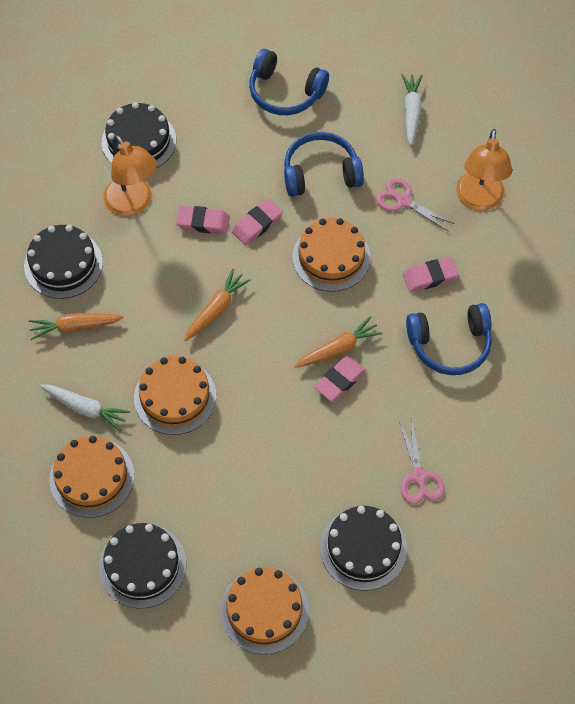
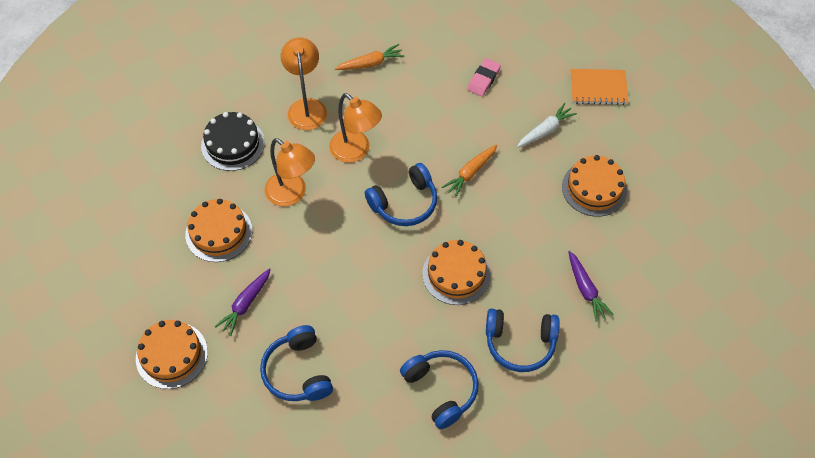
black cake: 4 -> 1
blue headphones: 3 -> 4
orange carrot: 3 -> 2
orange lamp: 2 -> 3
orange notebook: 0 -> 1
pink eraser: 4 -> 1
pink scissors: 2 -> 0
purple carrot: 0 -> 2
white carrot: 2 -> 1

